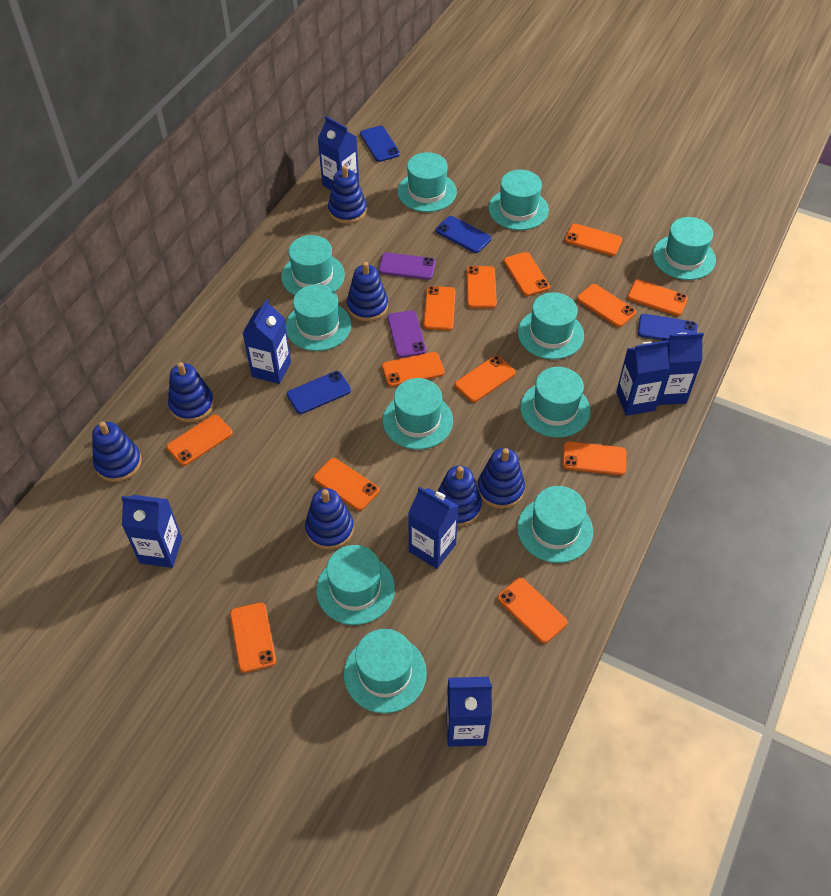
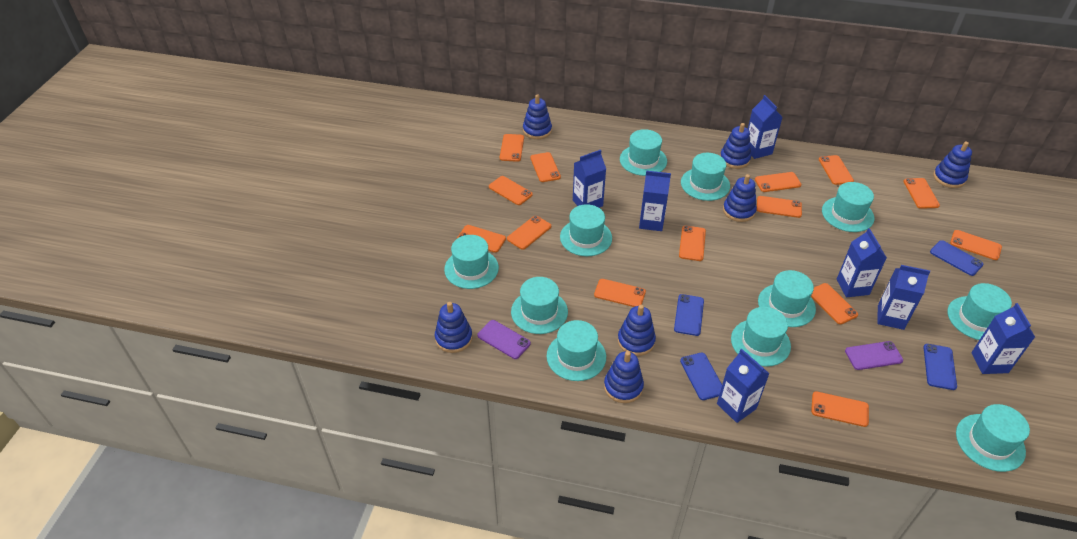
orange phone: 13 -> 14

